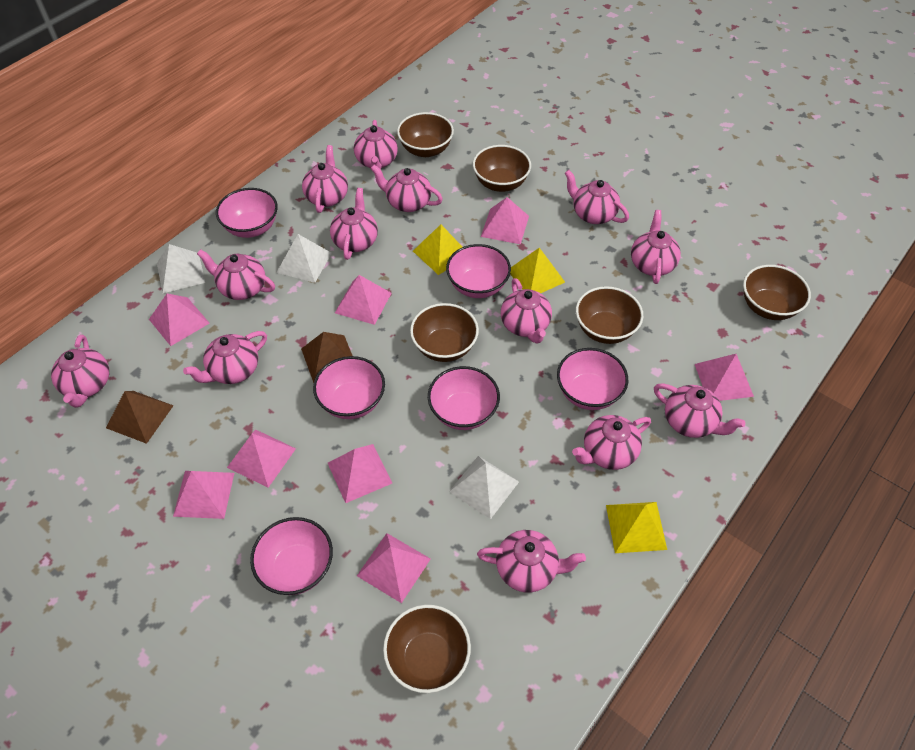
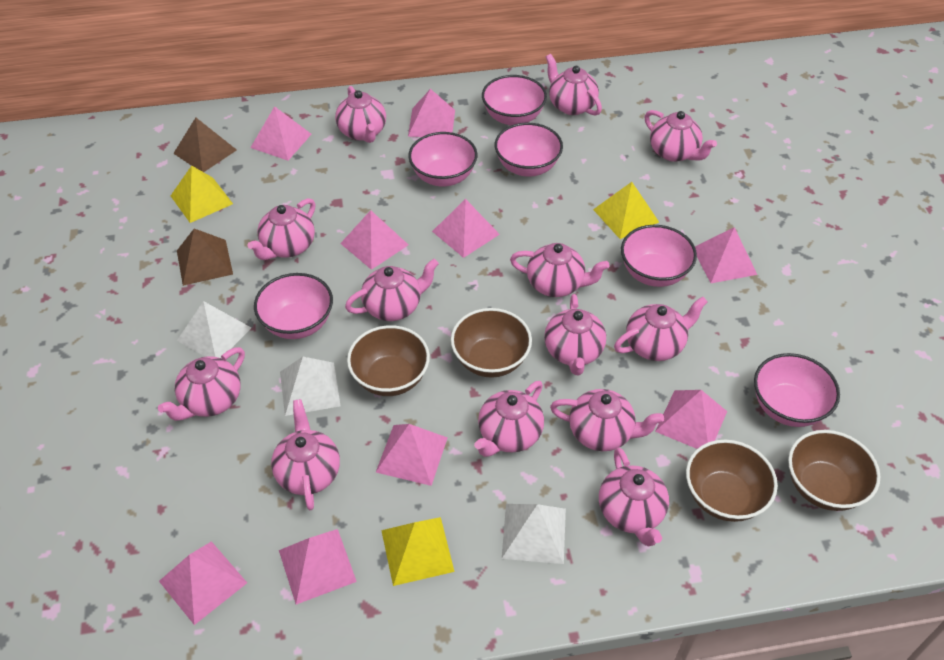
brown bowl: 6 -> 4
pink pyramid: 8 -> 9

